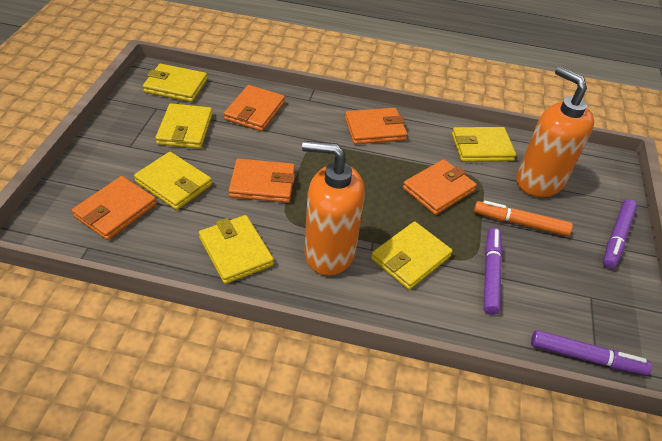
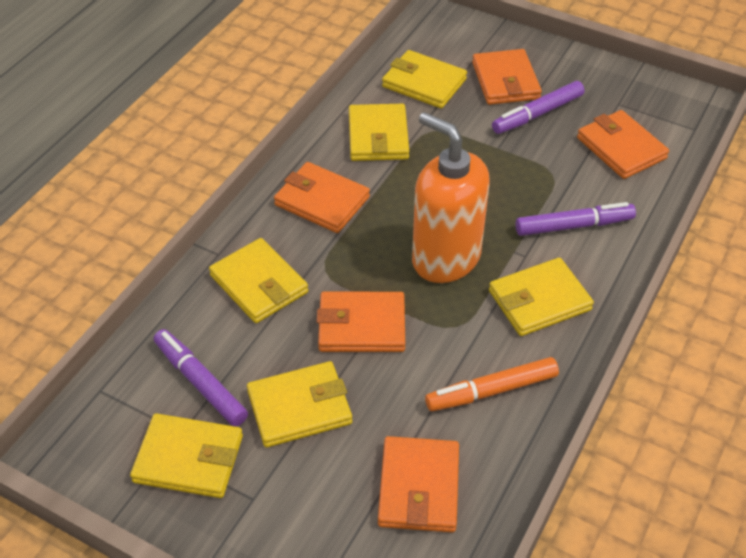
orange soap dispenser: 2 -> 1

